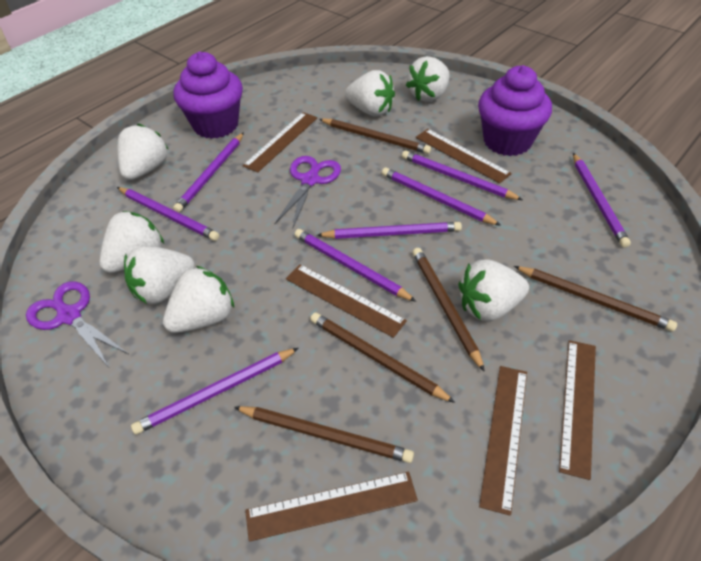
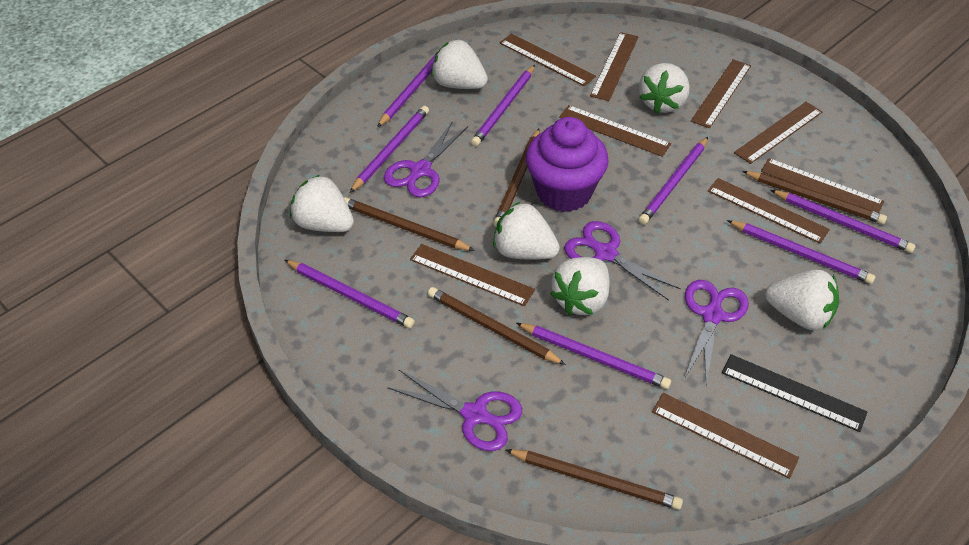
black ruler: 0 -> 1
brown ruler: 6 -> 9
purple cupcake: 2 -> 1
purple scissors: 2 -> 4
white strawberry: 7 -> 6

